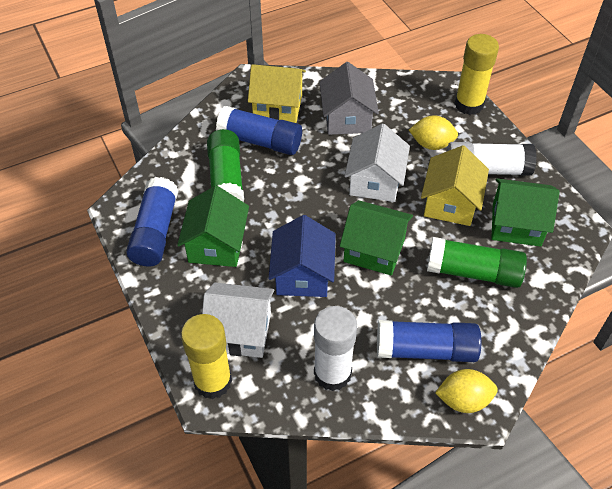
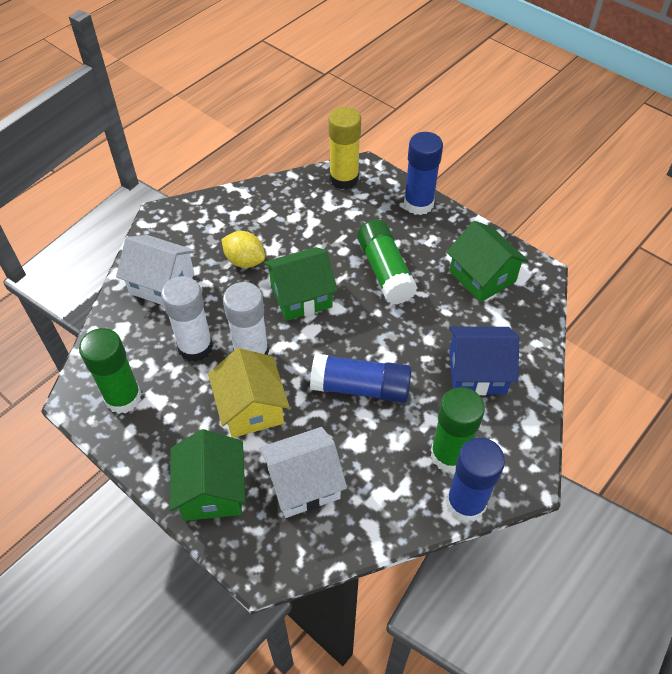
green glue stick: 2 -> 3
grey house: 1 -> 0
yellow glue stick: 2 -> 1
yellow house: 2 -> 1
yellow lemon: 2 -> 1

